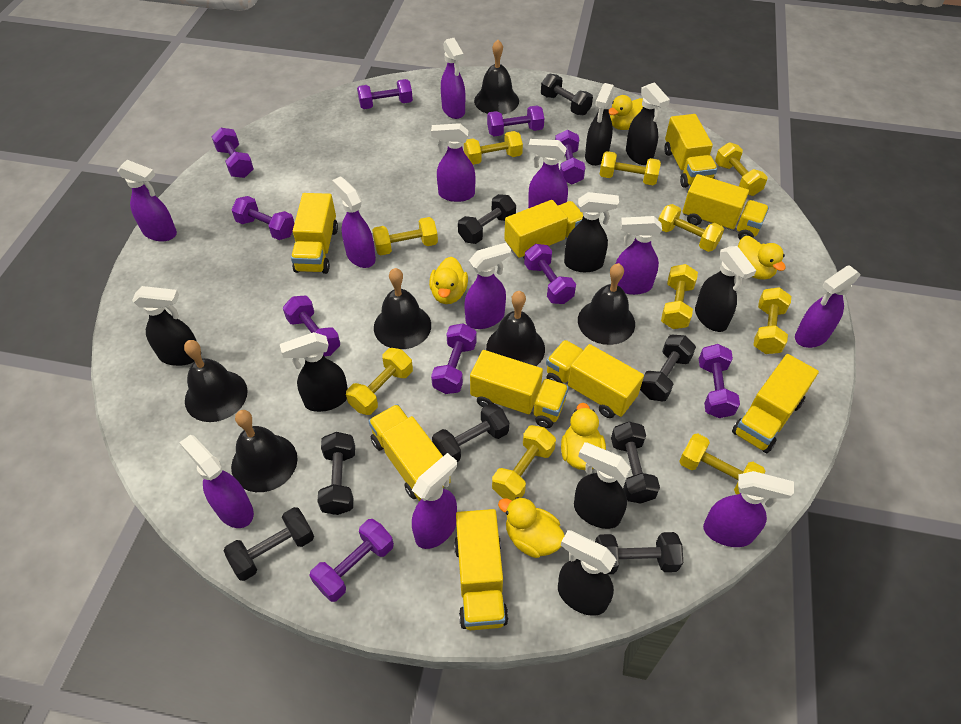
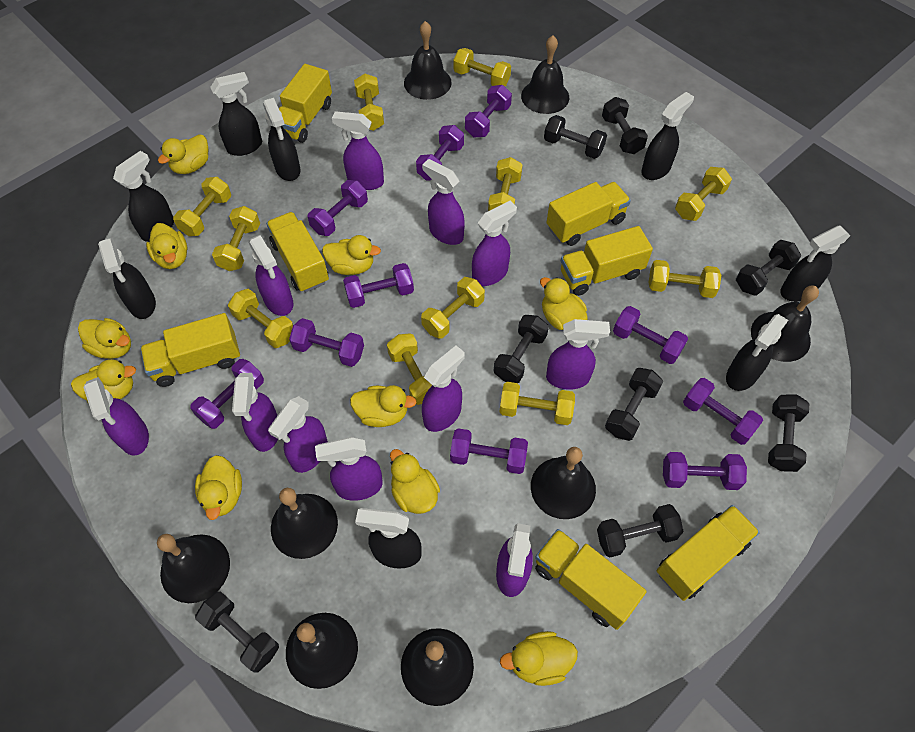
black bell: 6 -> 8
yellow duck: 5 -> 10
yellow dumbbell: 10 -> 11
yellow truck: 9 -> 7

